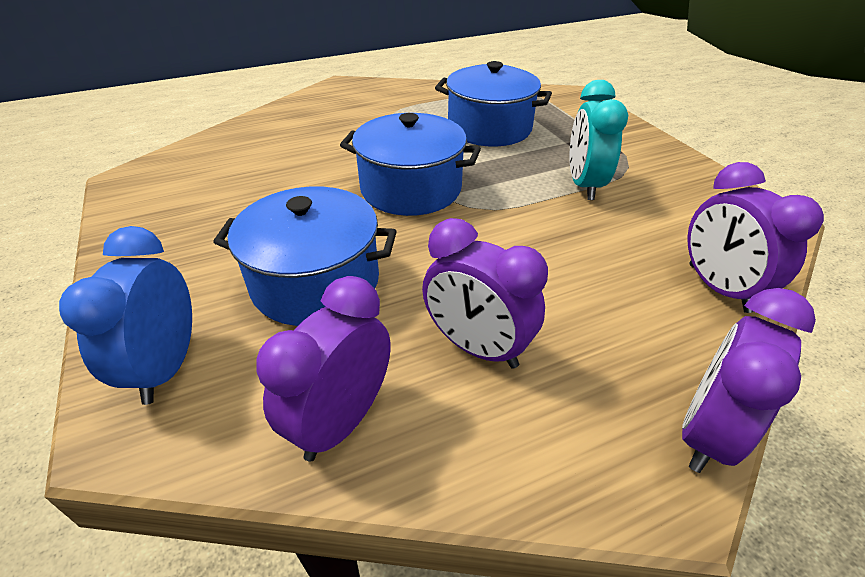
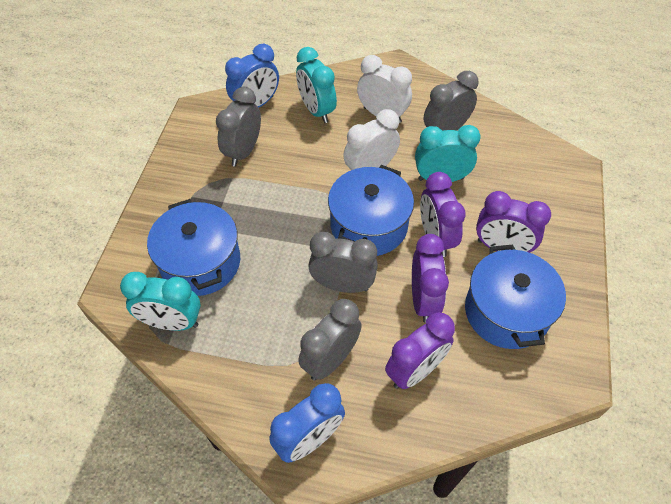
blue clock: 1 -> 2
grey clock: 0 -> 4
turquoise clock: 1 -> 3
white clock: 0 -> 2

